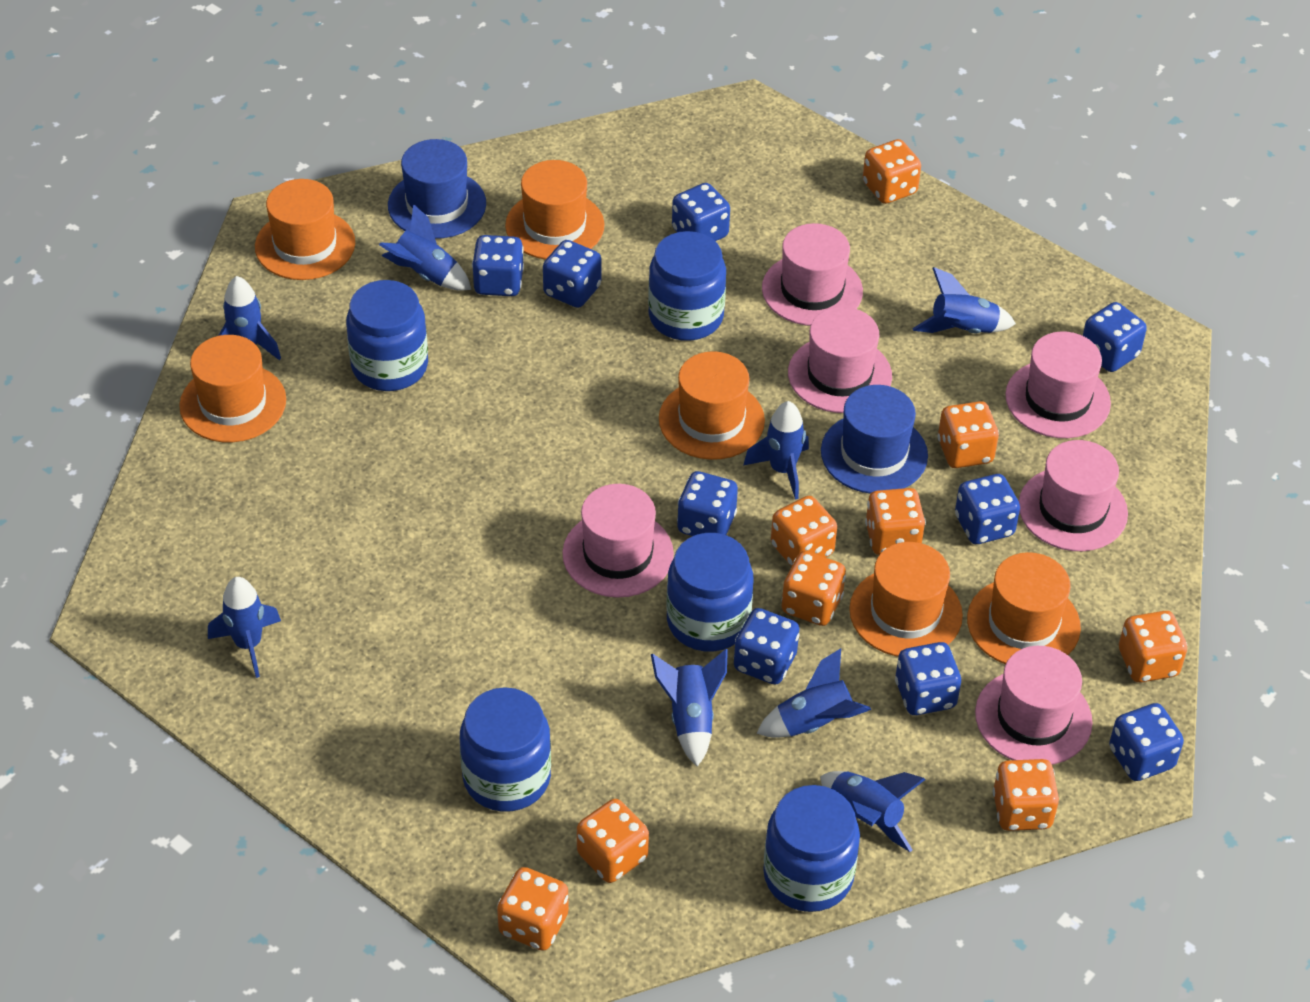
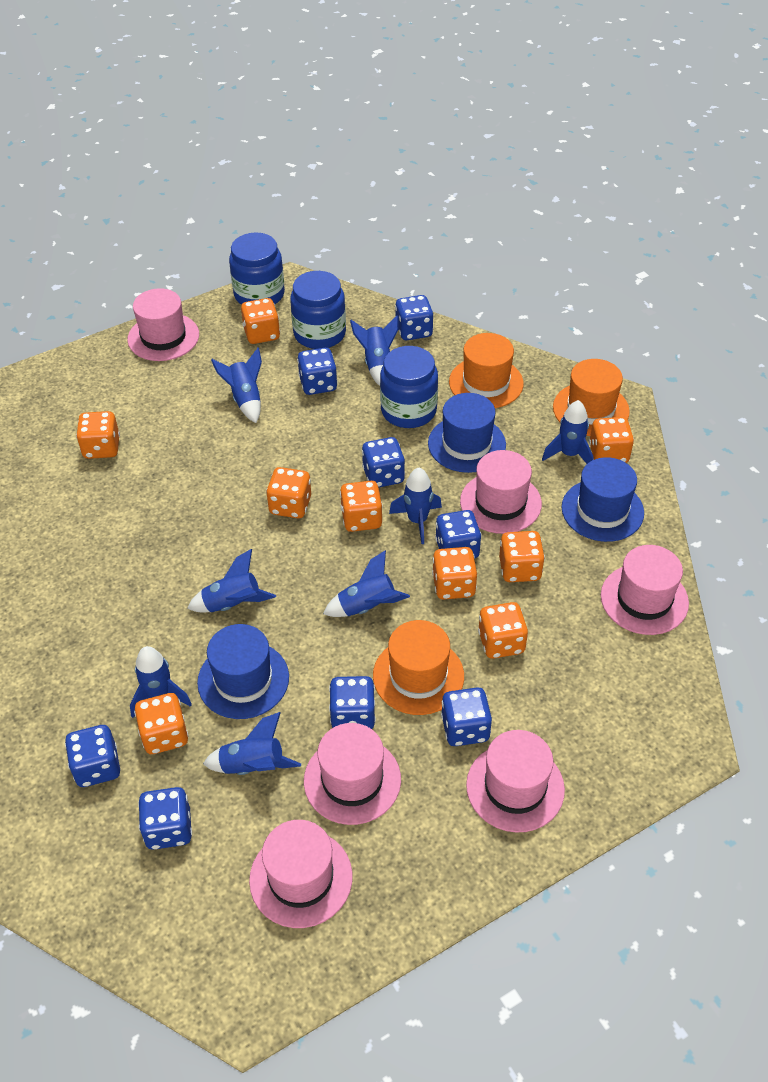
blue dice: 9 -> 8
blue hat: 2 -> 3
blue jar: 5 -> 3
orange hat: 6 -> 3

